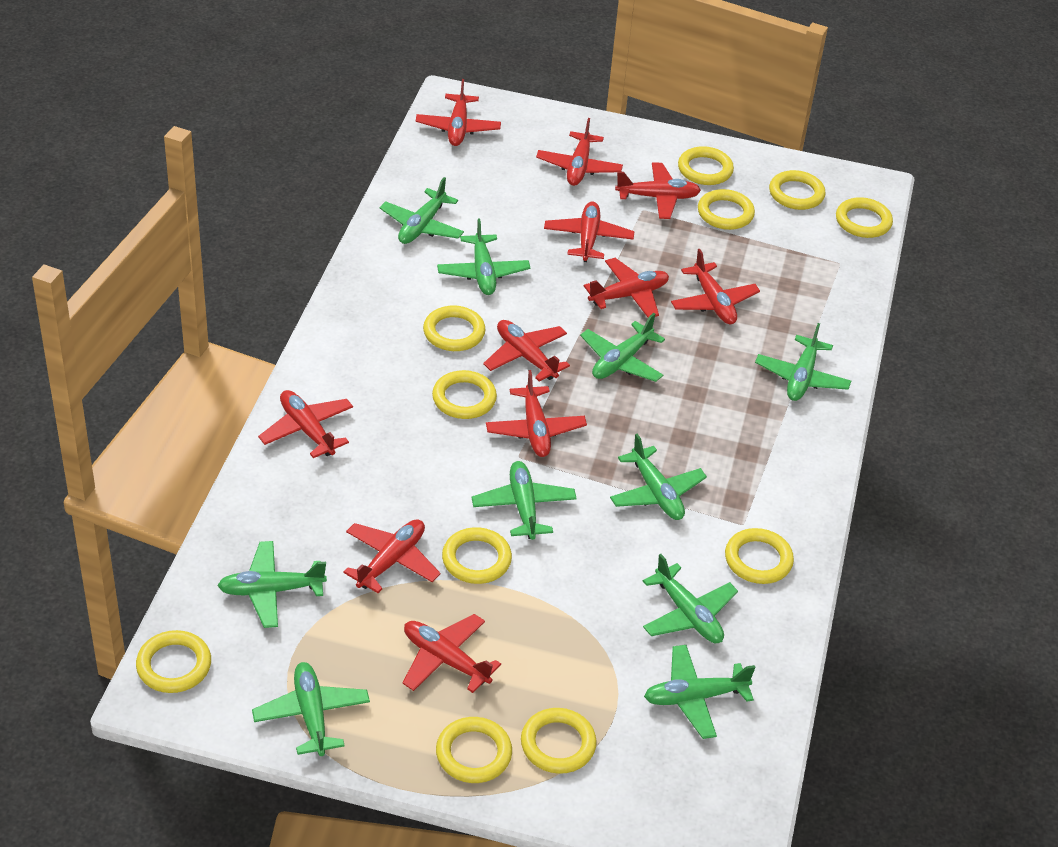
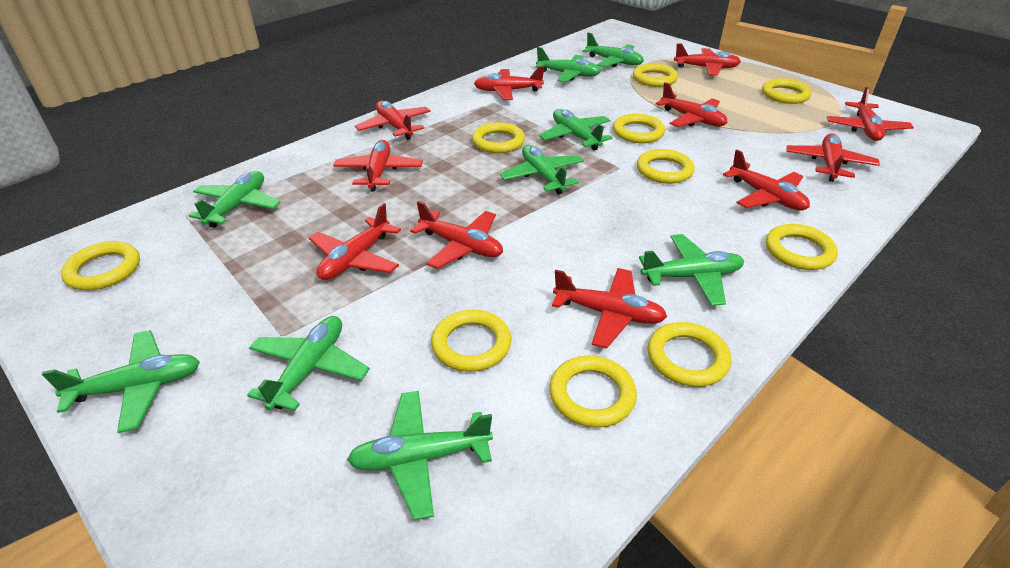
green plane: 10 -> 9
yellow ring: 11 -> 10

